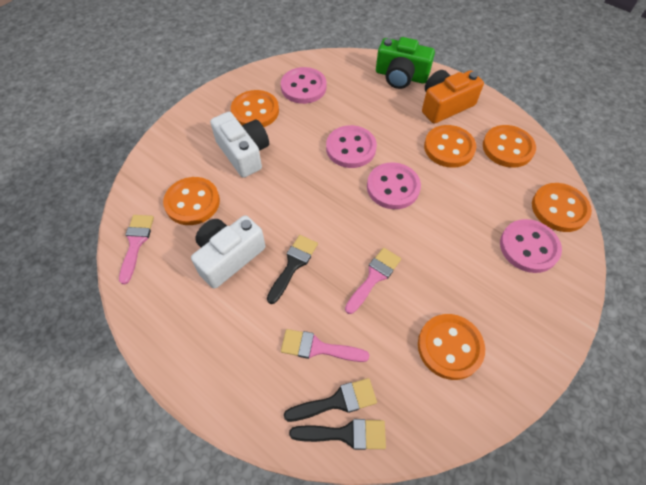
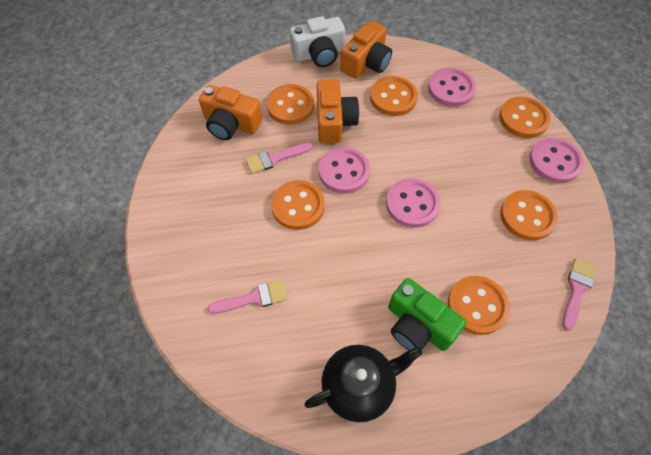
black brush: 3 -> 0
black teapot: 0 -> 1
orange camera: 1 -> 3
white camera: 2 -> 1

